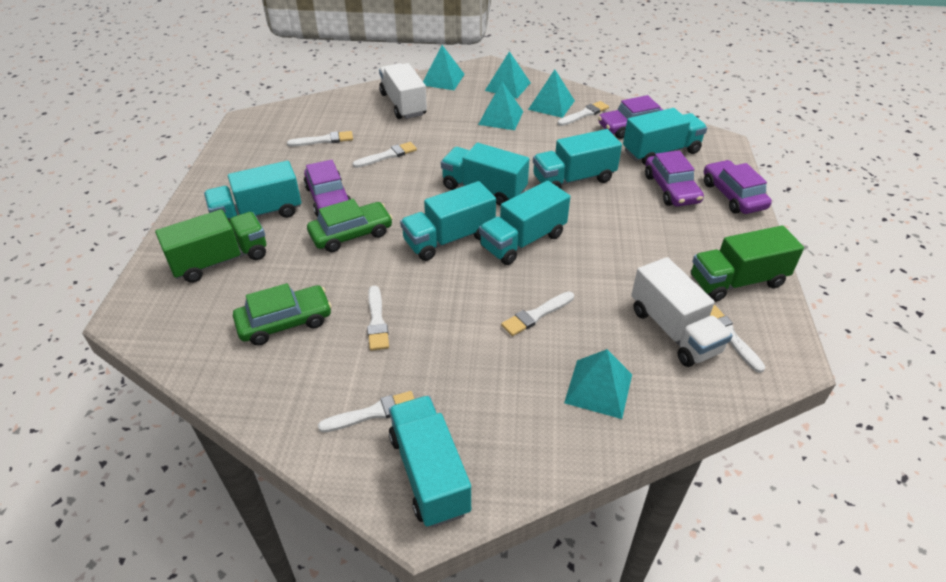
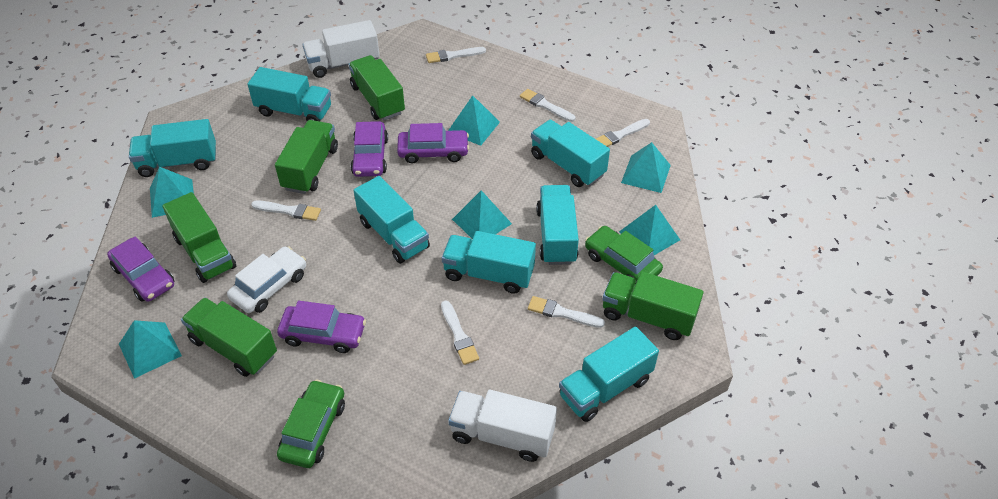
green truck: 2 -> 5
turquoise pyramid: 5 -> 6
white brush: 7 -> 6
white car: 0 -> 1

